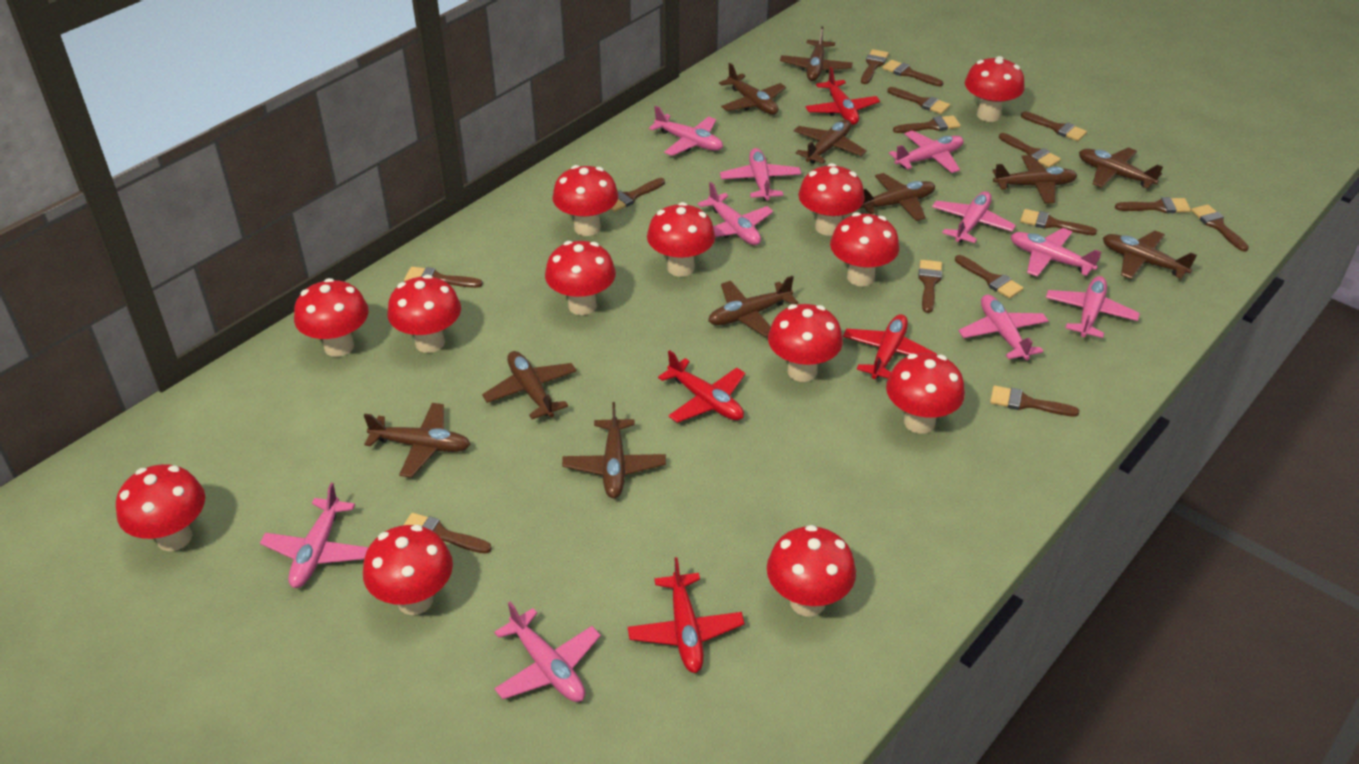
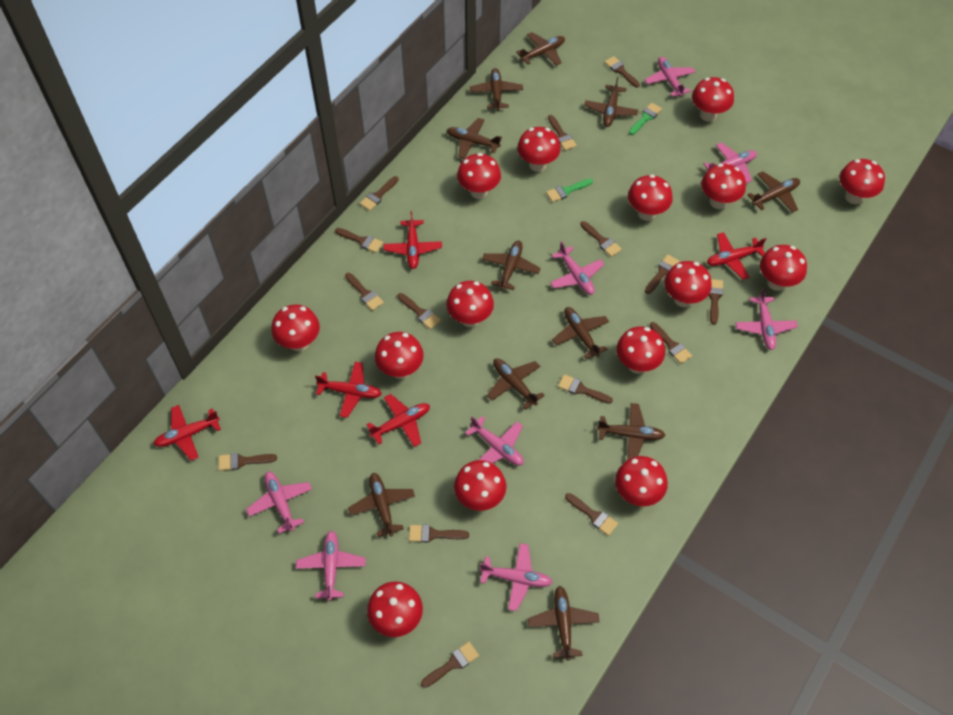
green brush: 0 -> 2
pink plane: 10 -> 8
red mushroom: 13 -> 15
red plane: 4 -> 5

